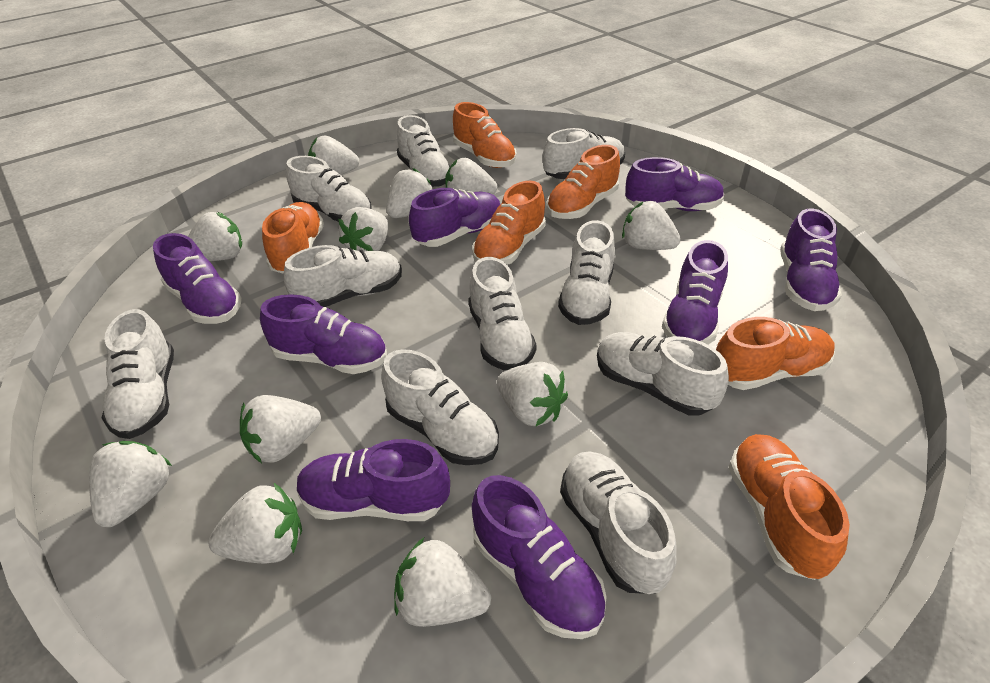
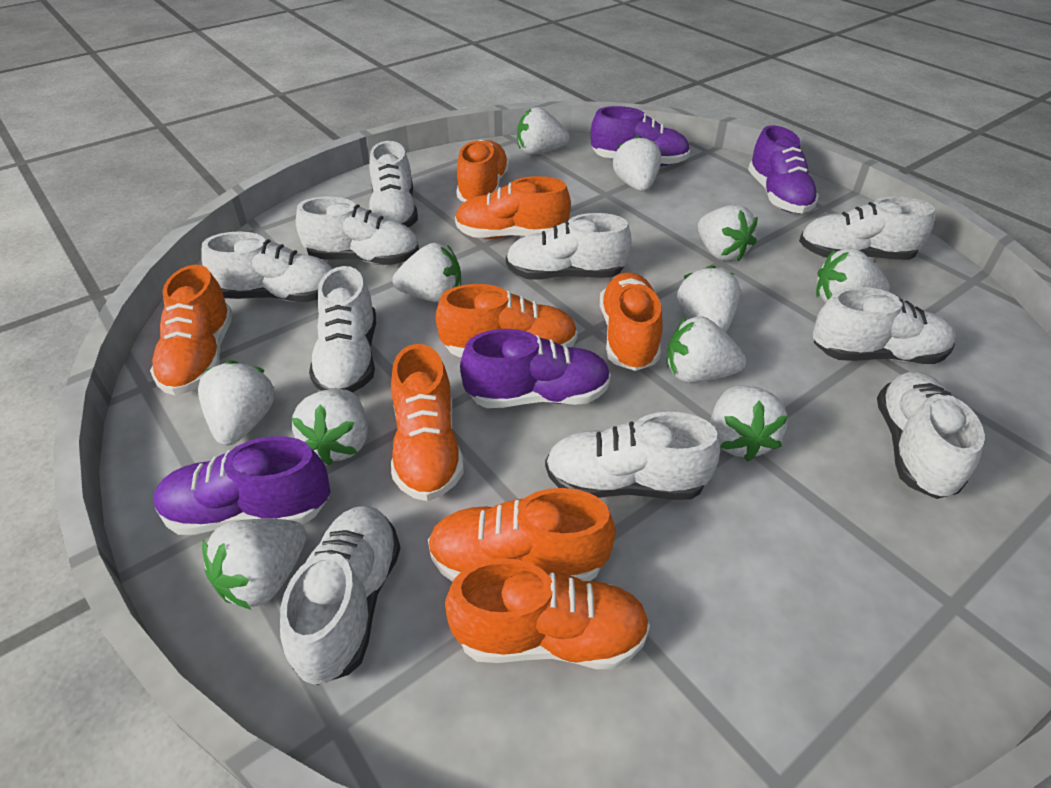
orange shoe: 6 -> 8
purple shoe: 8 -> 4

